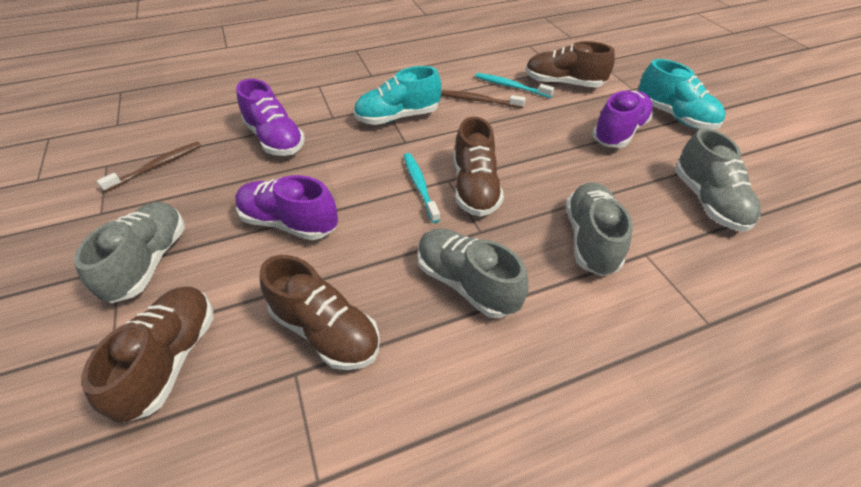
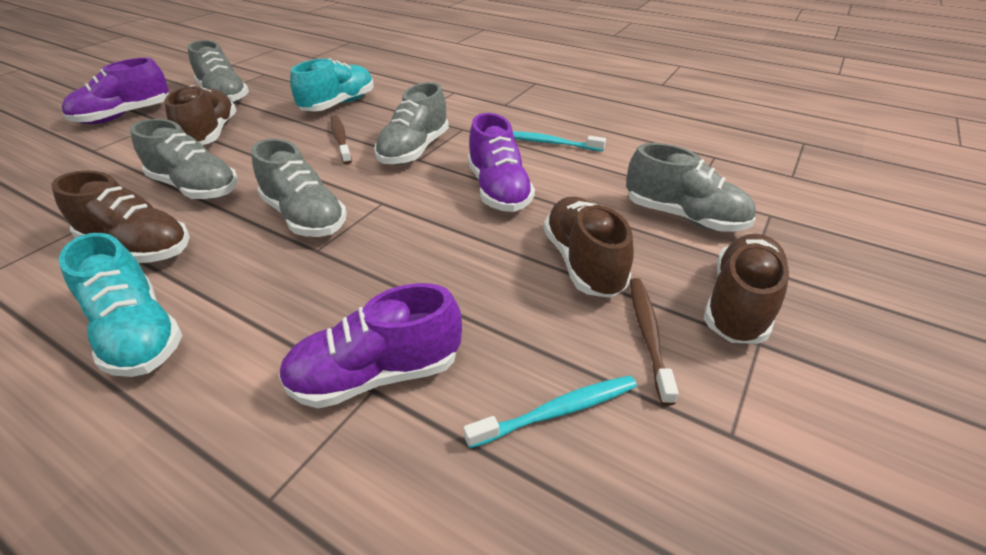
grey shoe: 4 -> 5

